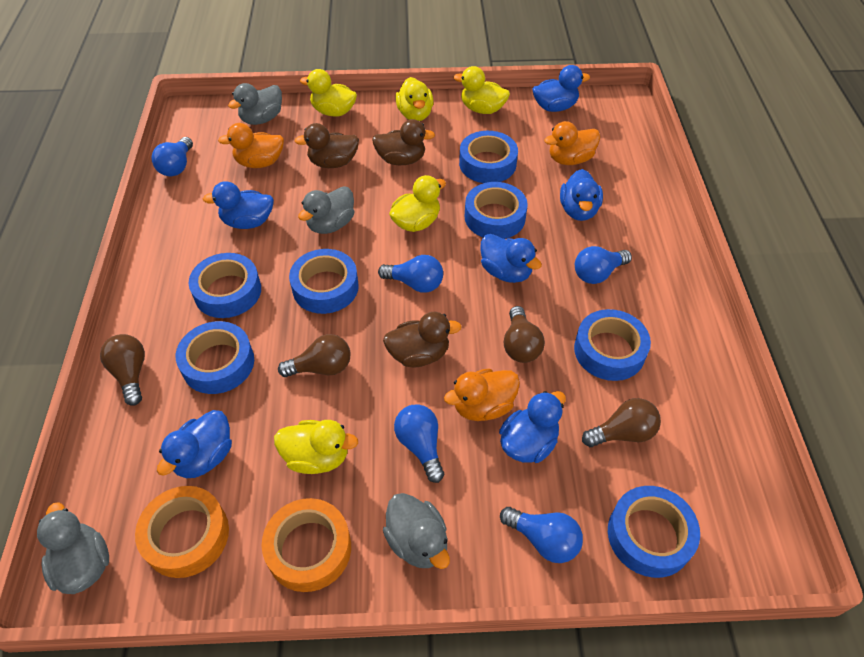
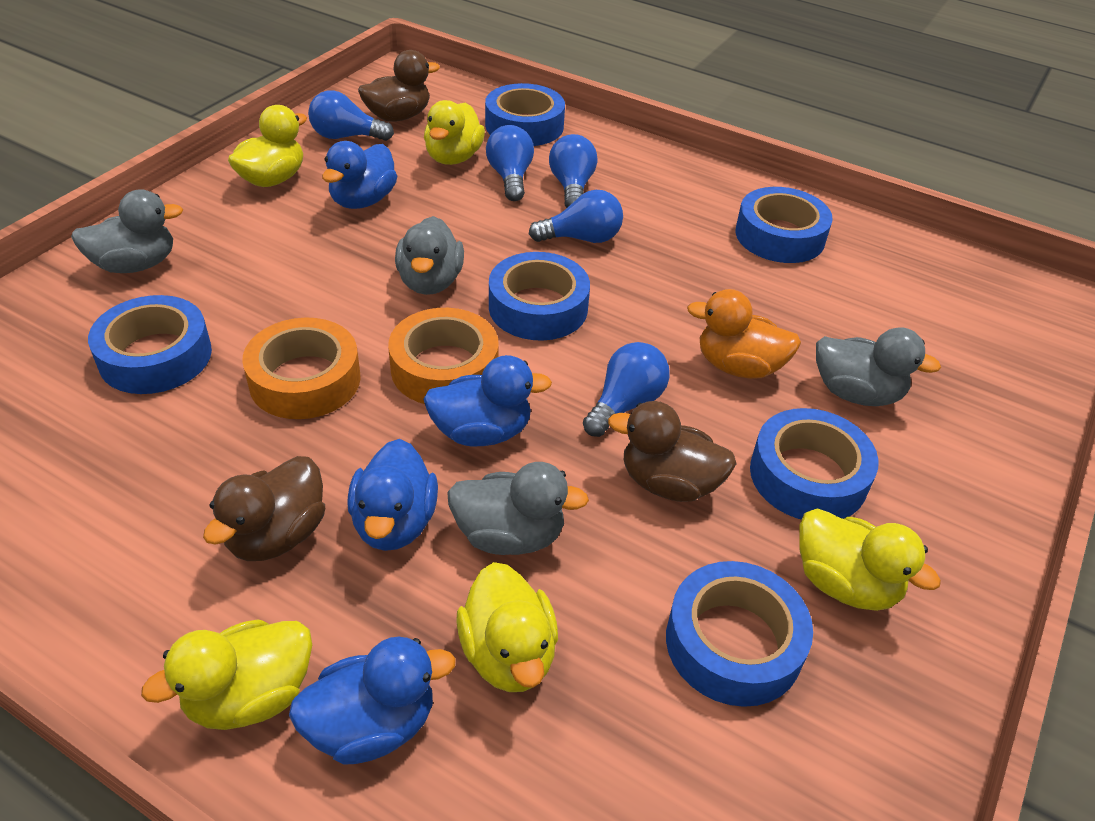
blue duck: 6 -> 4
blue tape: 7 -> 6
brown light bulb: 4 -> 0
orange duck: 3 -> 1

